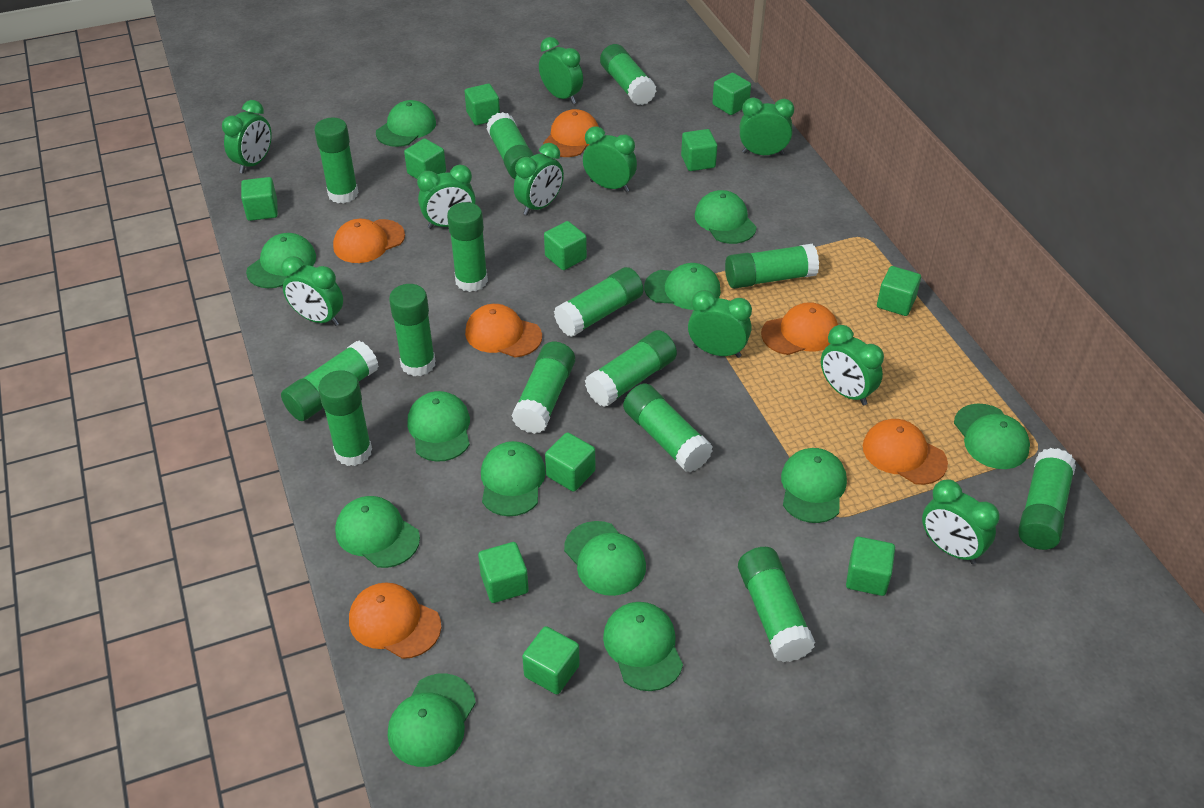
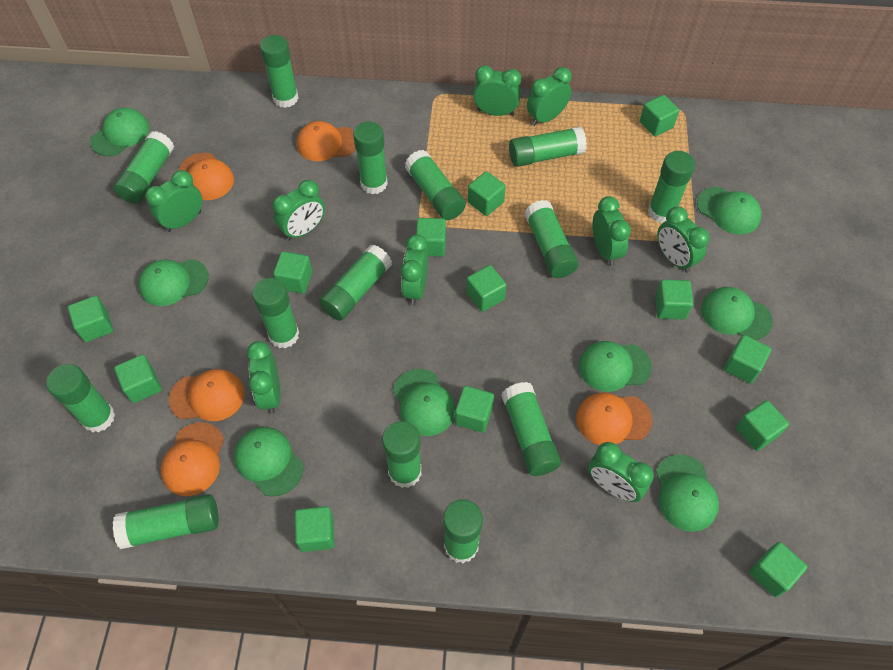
green cap: 12 -> 8
green clock: 10 -> 9
green cube: 11 -> 13
orange cap: 6 -> 5

